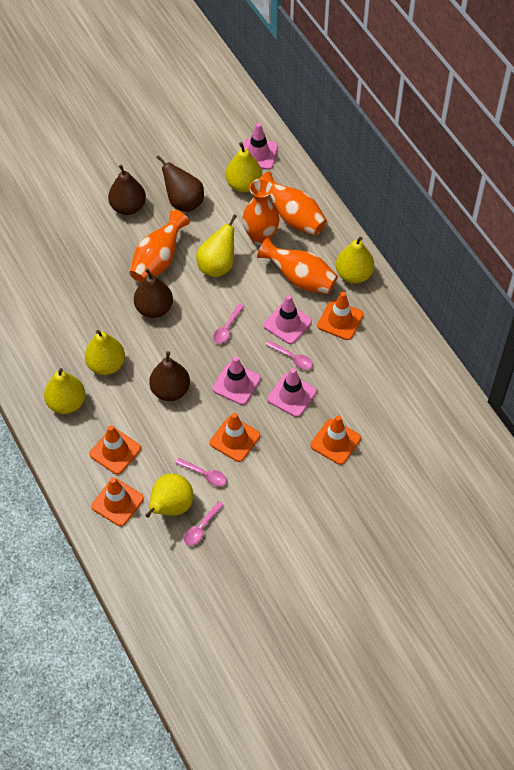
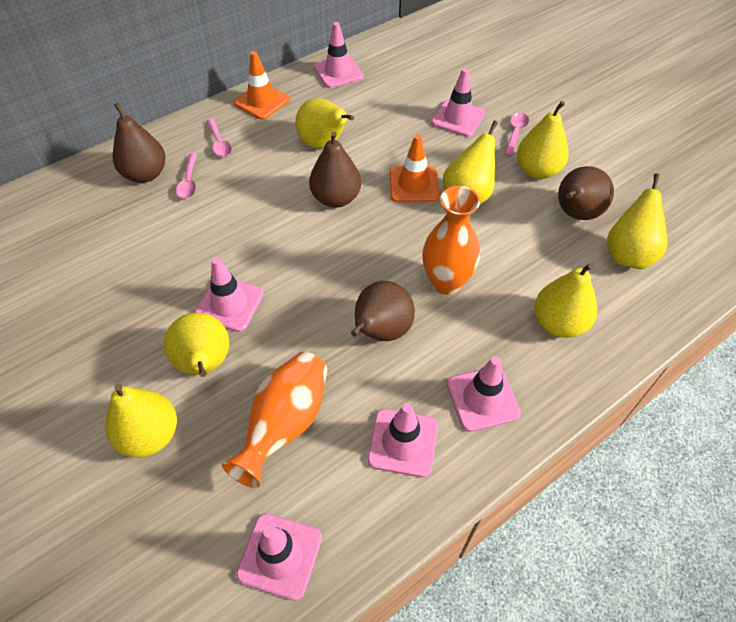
orange traffic cone: 5 -> 2
orange vase: 4 -> 2
pink spoon: 4 -> 3
pink traffic cone: 4 -> 6
yellow pear: 6 -> 7

